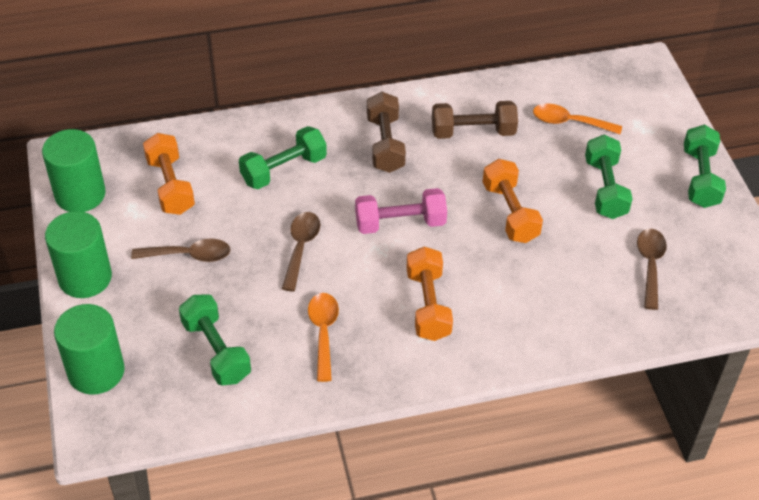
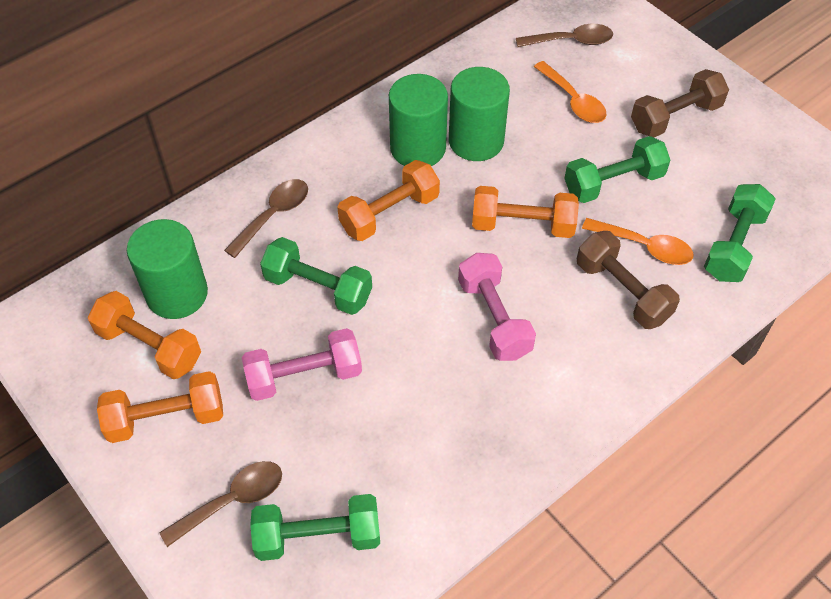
orange dumbbell: 3 -> 4
pink dumbbell: 1 -> 2

